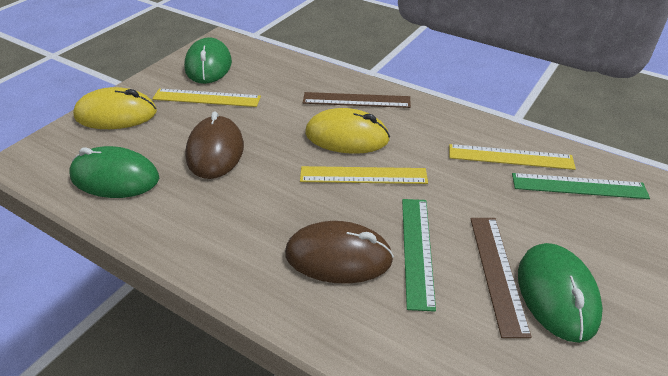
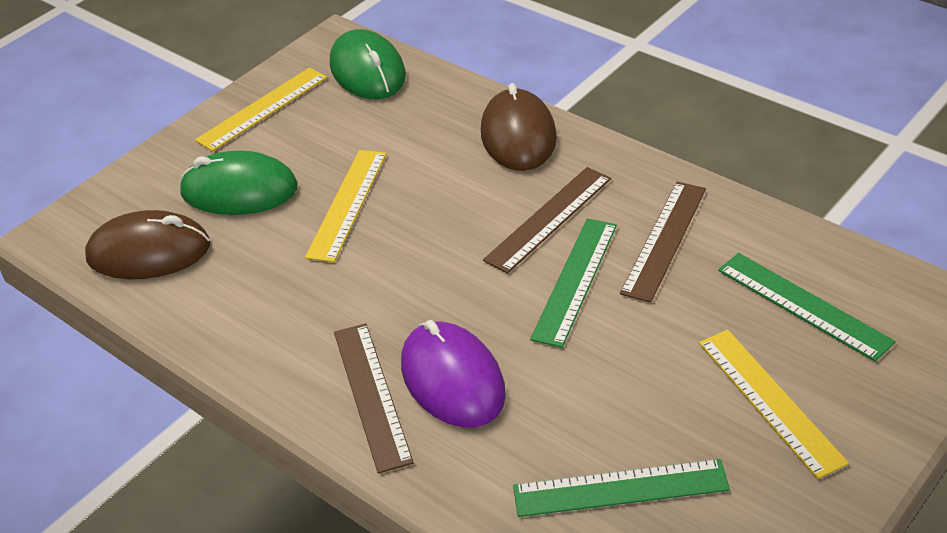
brown ruler: 2 -> 3
green mouse: 3 -> 2
green ruler: 2 -> 3
purple mouse: 0 -> 1
yellow mouse: 2 -> 0

